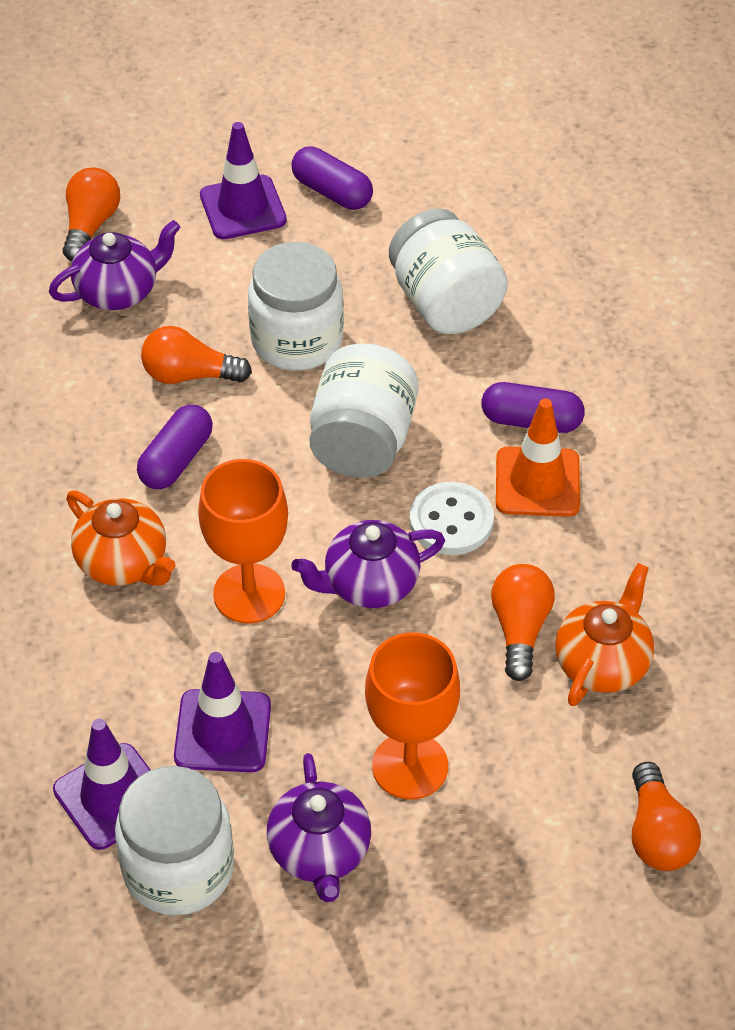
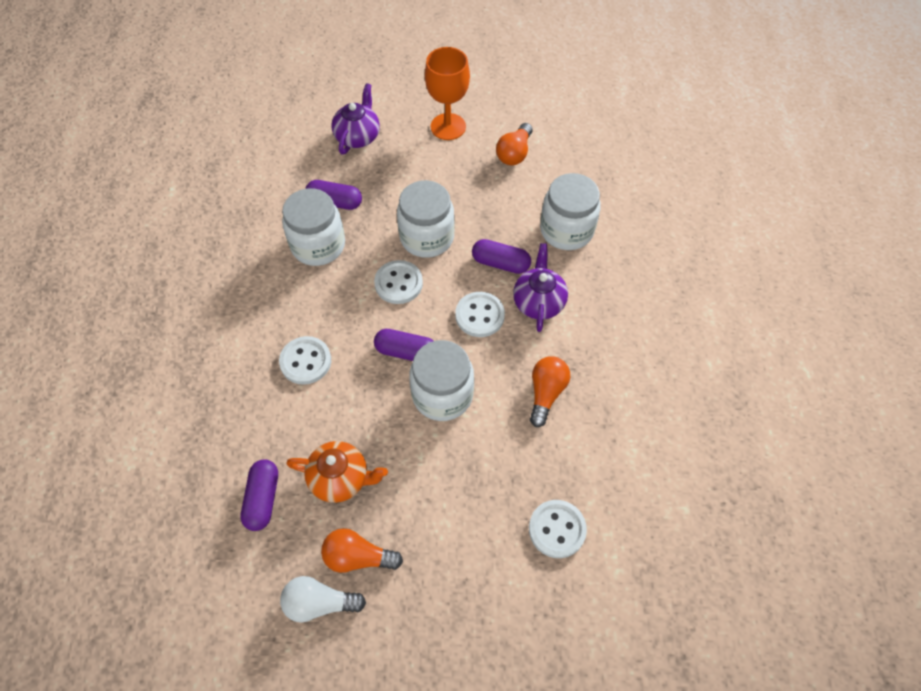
orange goblet: 2 -> 1
orange light bulb: 4 -> 3
orange teapot: 2 -> 1
orange traffic cone: 1 -> 0
purple capsule: 3 -> 4
purple teapot: 3 -> 2
purple traffic cone: 3 -> 0
white button: 1 -> 4
white light bulb: 0 -> 1

